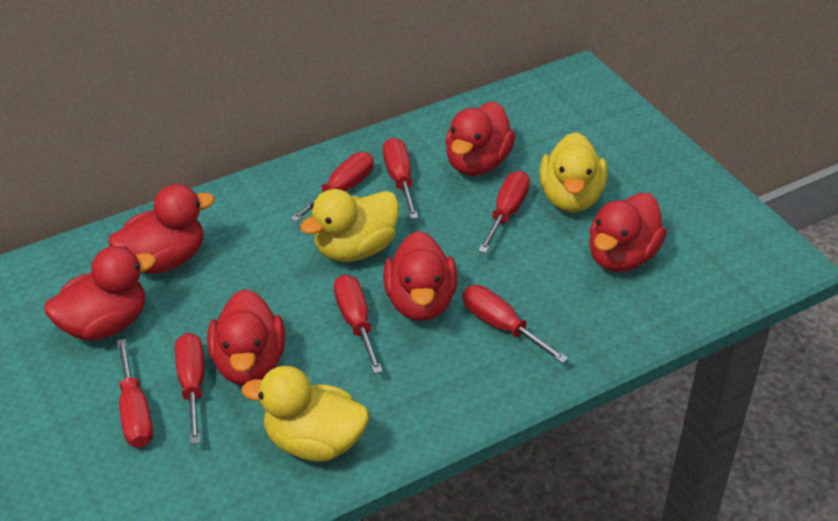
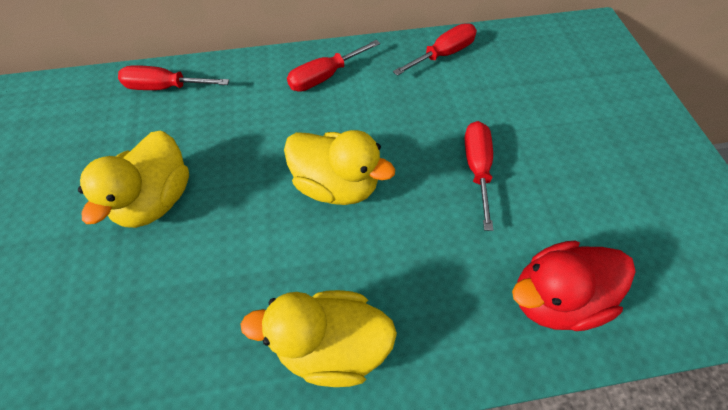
red duck: 6 -> 1
red screwdriver: 7 -> 4

